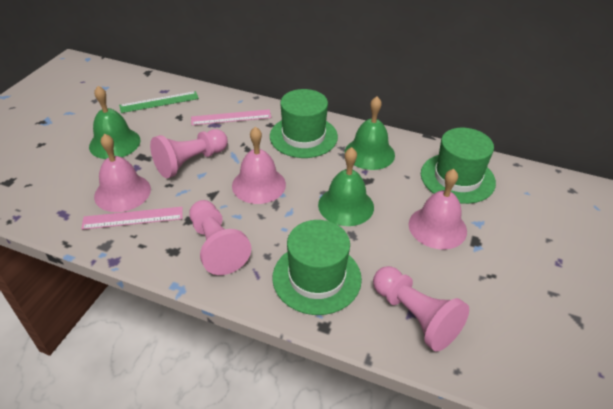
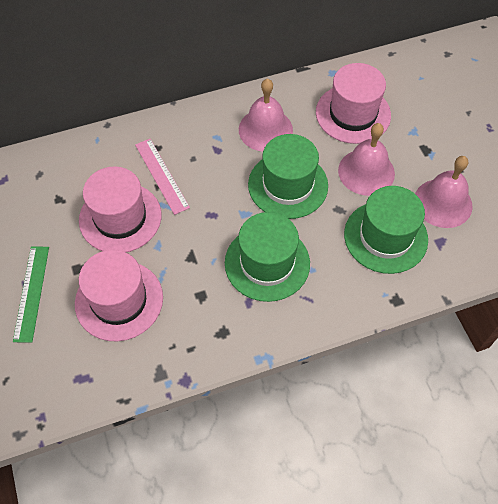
green bell: 3 -> 0
pink hat: 0 -> 3
pink pawn: 3 -> 0
pink ruler: 2 -> 1

